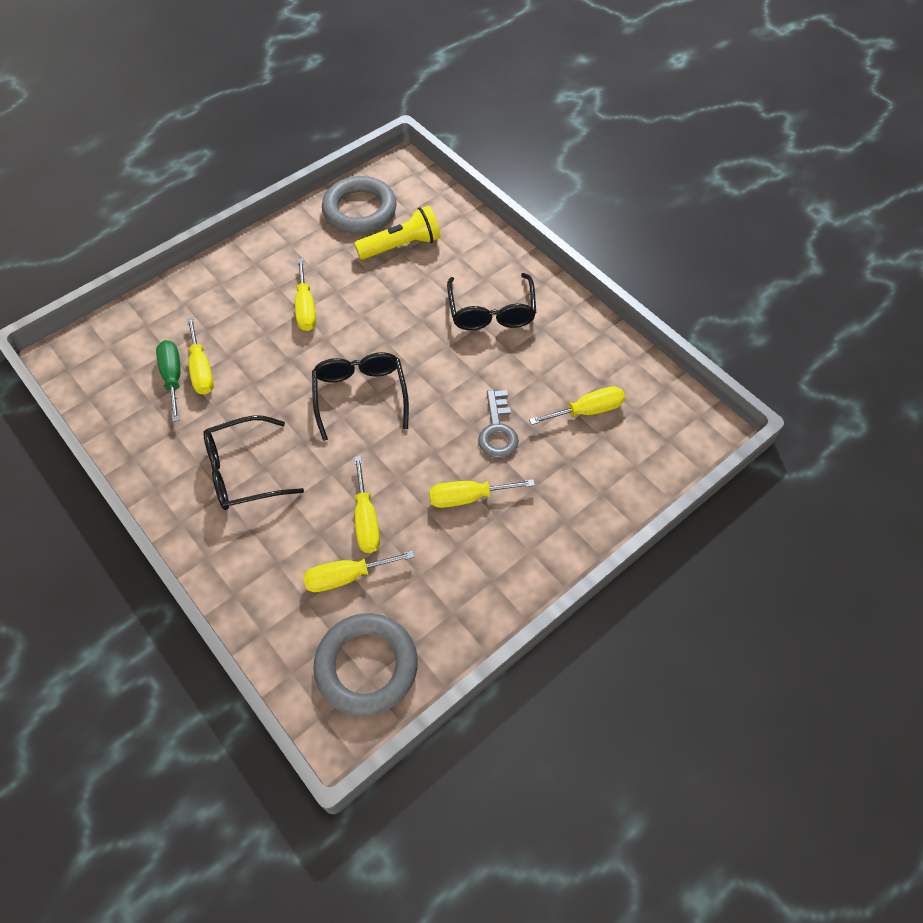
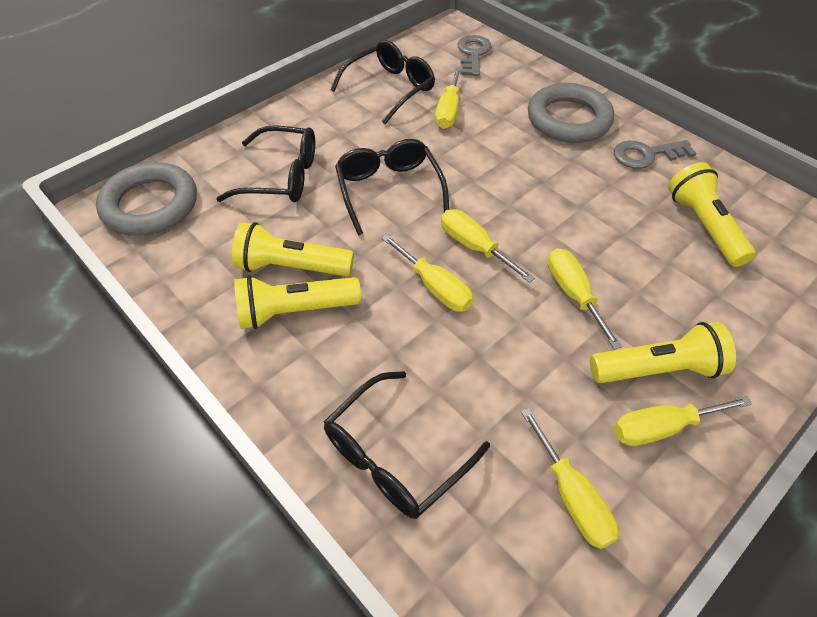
black glasses: 3 -> 4
green screwdriver: 1 -> 0
grey key: 1 -> 2
yellow flashlight: 1 -> 4

